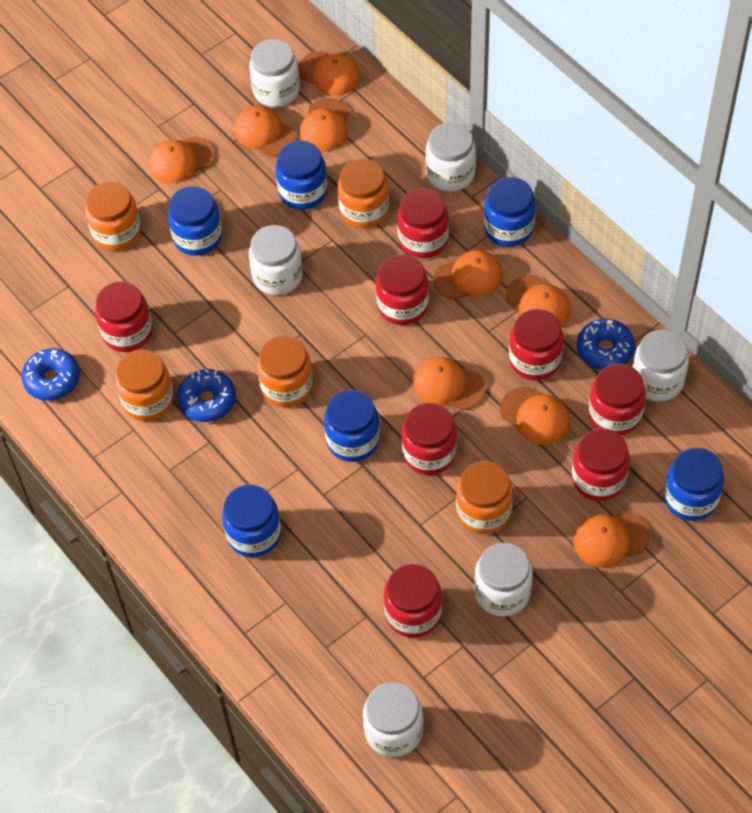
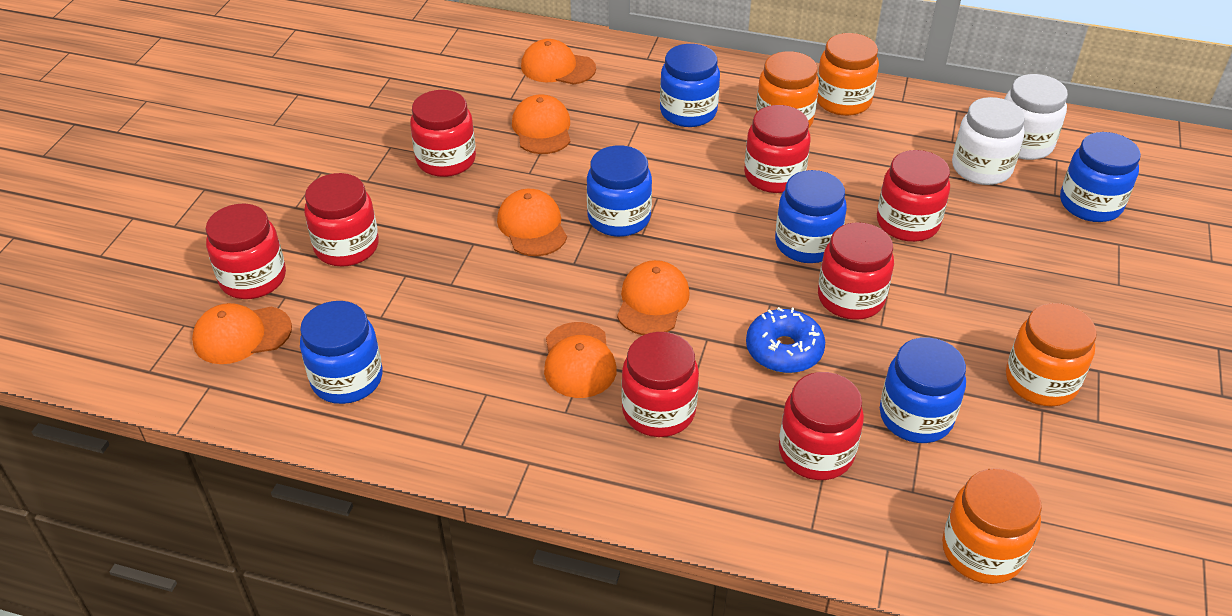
blue donut: 3 -> 1
orange cap: 9 -> 6
orange jar: 5 -> 4
white jar: 6 -> 2

